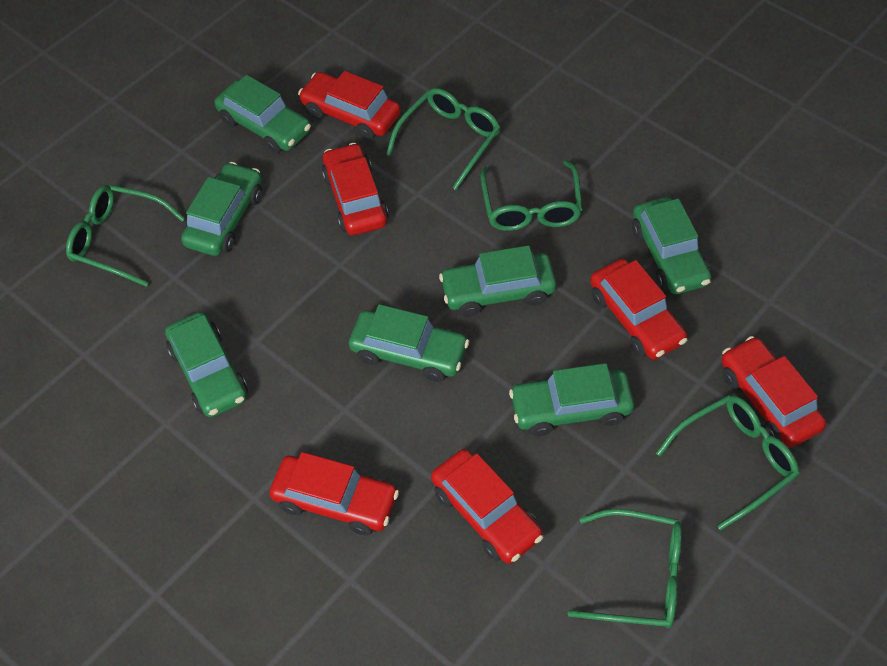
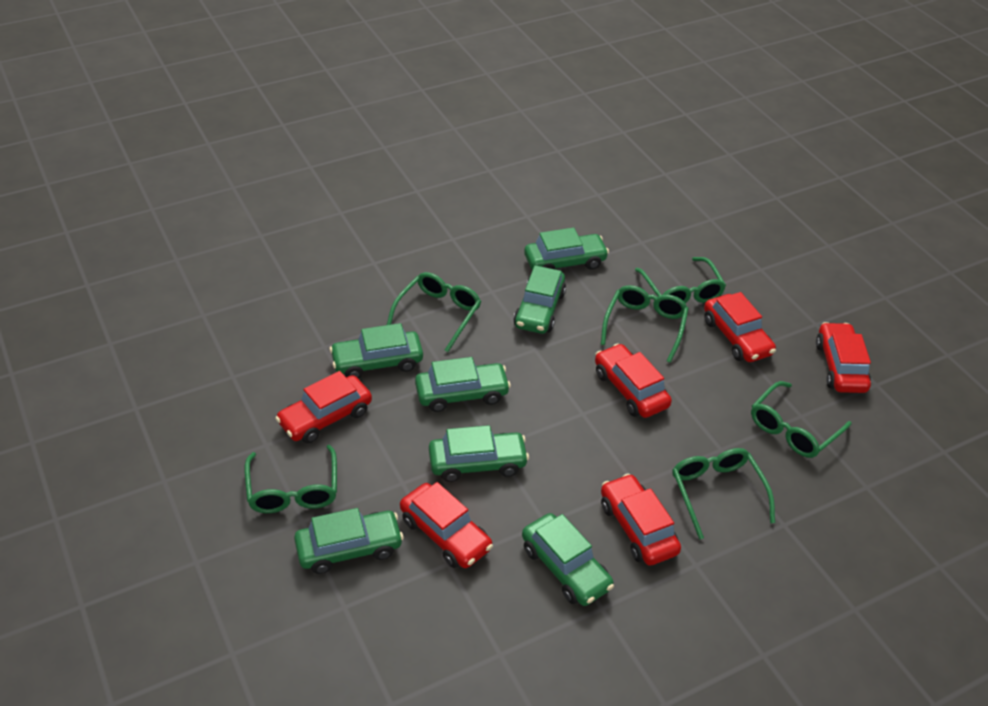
green glasses: 5 -> 6

